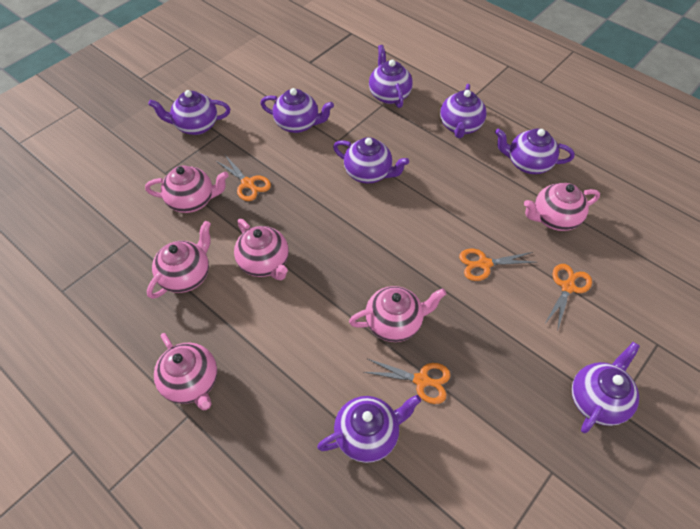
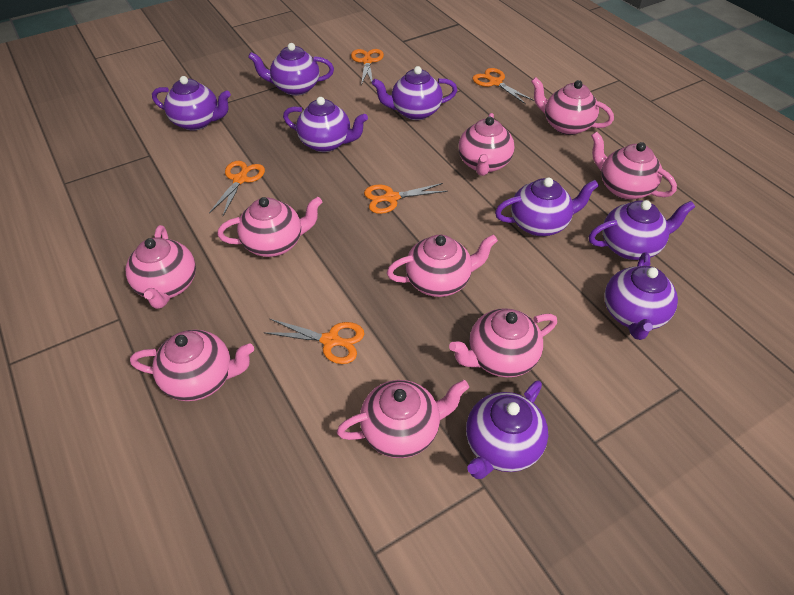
orange scissors: 4 -> 5
pink teapot: 6 -> 9

